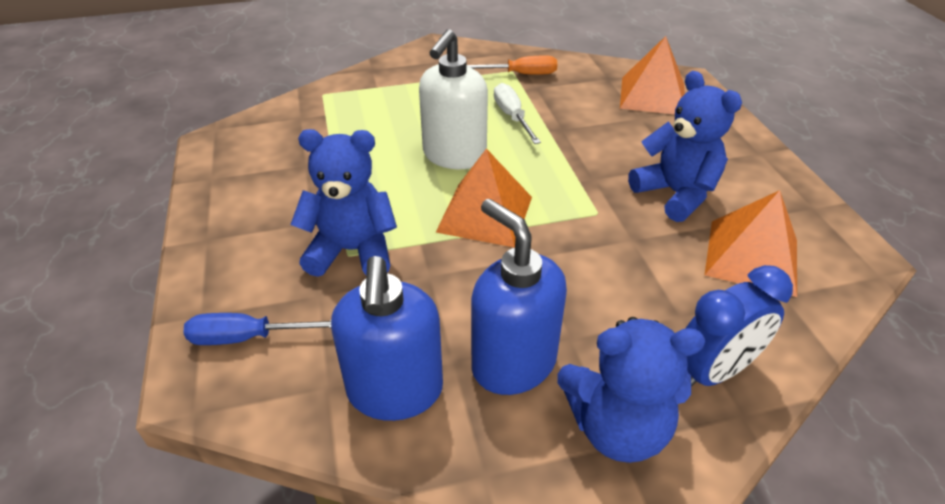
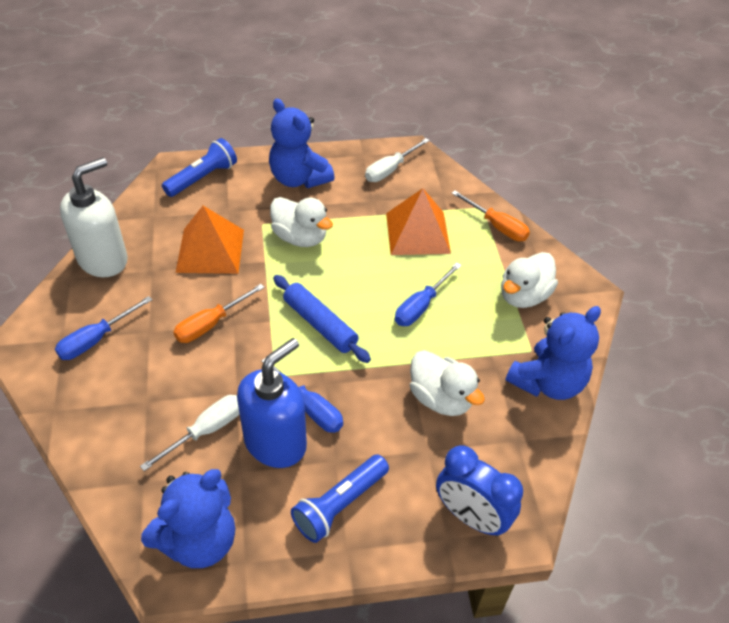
blue flashlight: 0 -> 2
blue rolling pin: 0 -> 1
blue screwdriver: 1 -> 3
blue soap dispenser: 2 -> 1
orange pyramid: 3 -> 2
orange screwdriver: 1 -> 2
white duck: 0 -> 3
white screwdriver: 1 -> 2

